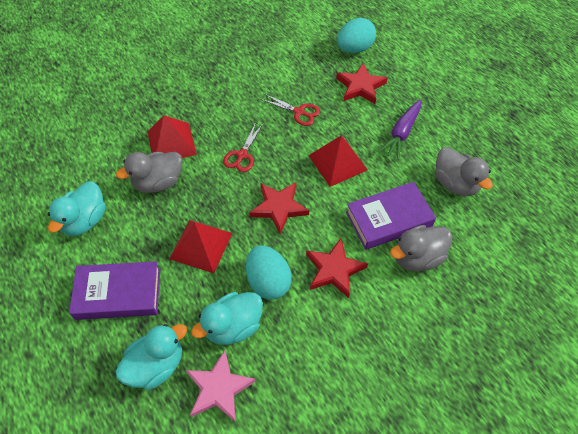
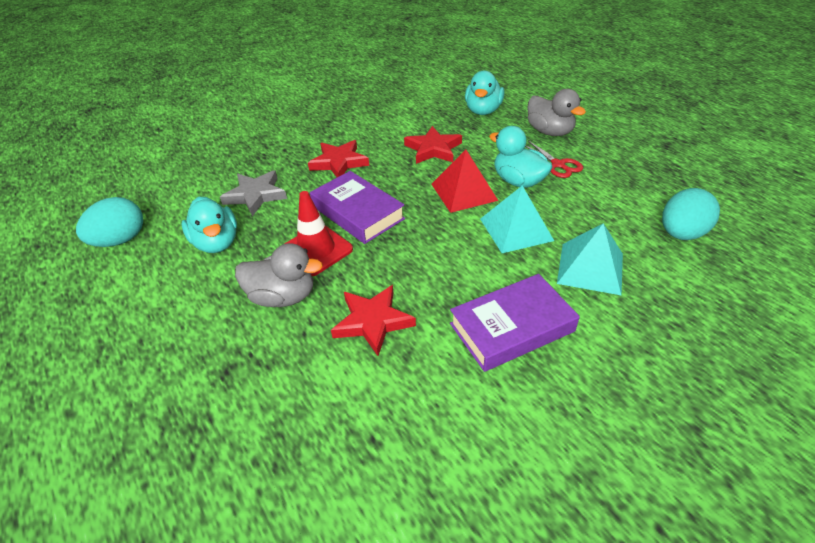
grey duck: 3 -> 2
grey star: 0 -> 1
pink star: 1 -> 0
purple carrot: 1 -> 0
red pyramid: 3 -> 1
red scissors: 2 -> 1
red traffic cone: 0 -> 1
turquoise pyramid: 0 -> 2

